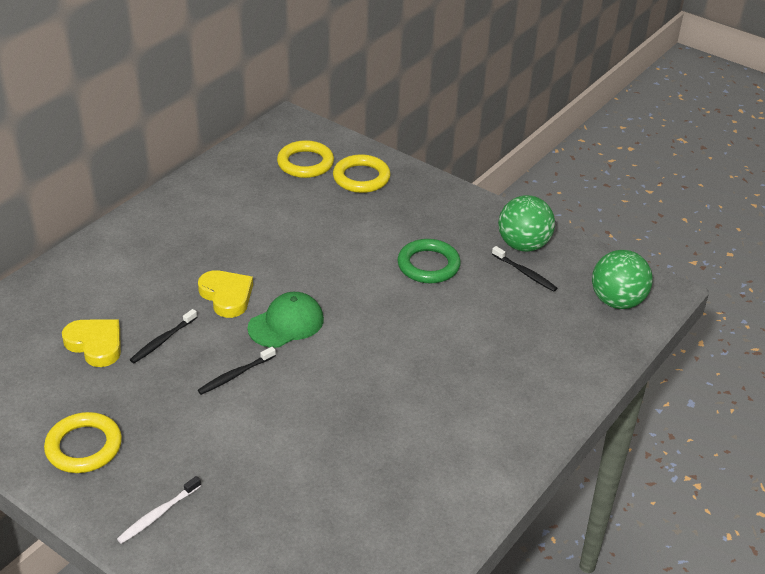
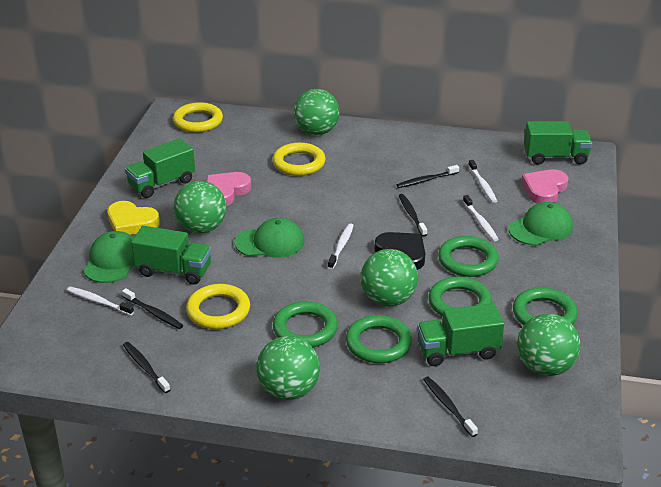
black heart: 0 -> 1
black toothbrush: 3 -> 5
green ball: 2 -> 5
green cap: 1 -> 3
green ring: 1 -> 5
green truck: 0 -> 4
pink heart: 0 -> 2
white toothbrush: 1 -> 4
yellow heart: 2 -> 1

